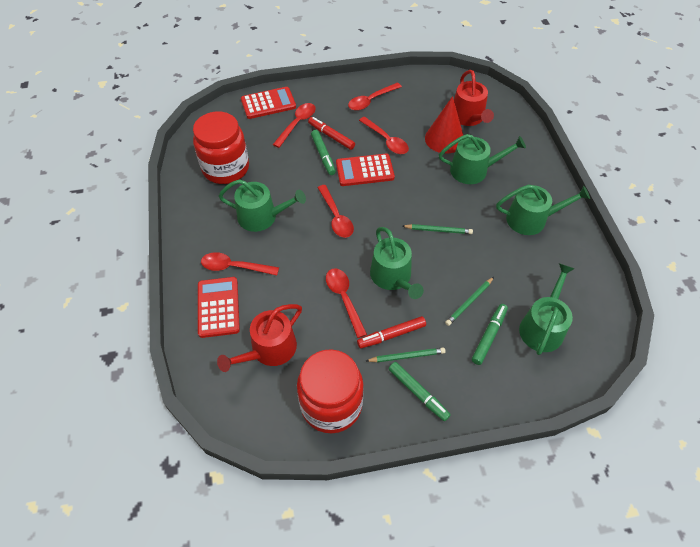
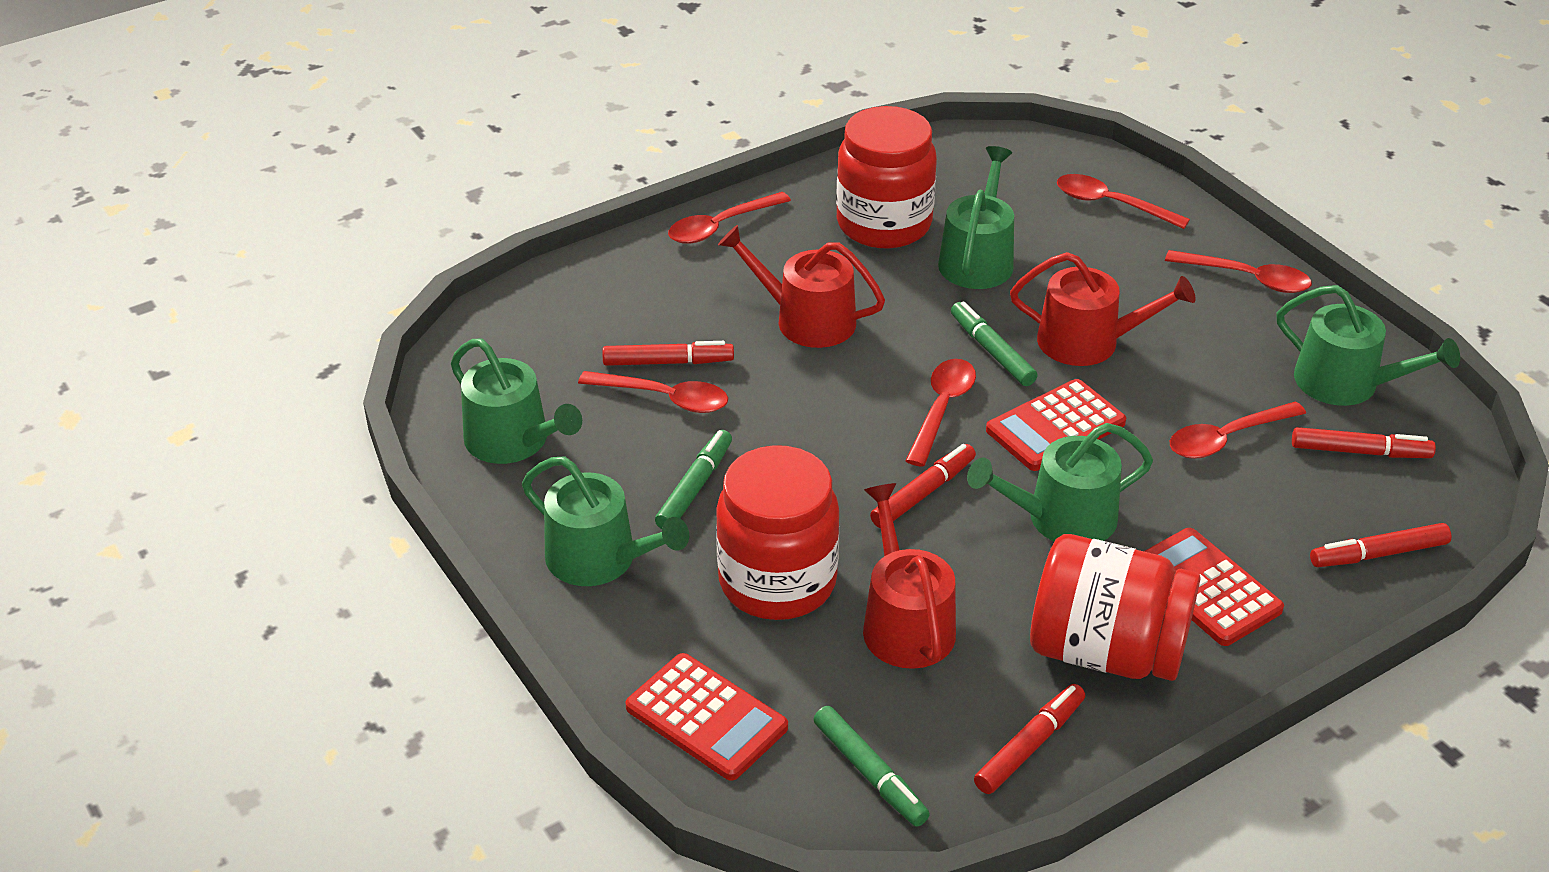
green pencil: 3 -> 0
red cone: 1 -> 0
red jar: 2 -> 3
red marker: 2 -> 5
red watering can: 2 -> 3

